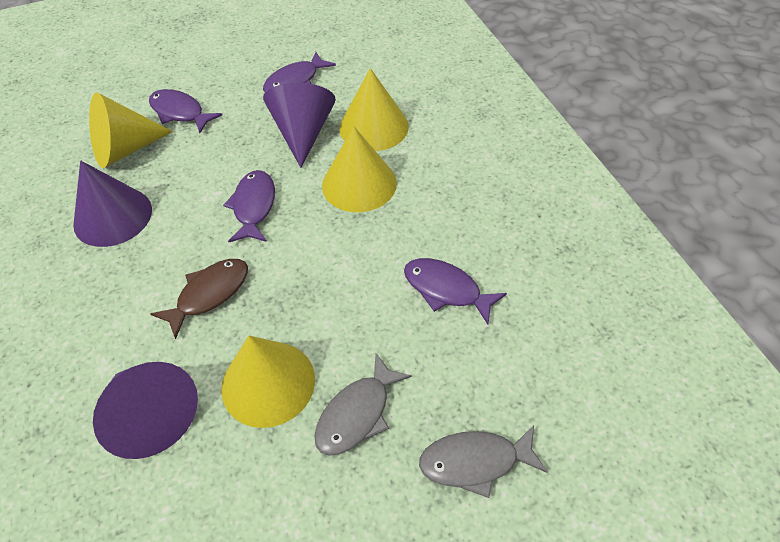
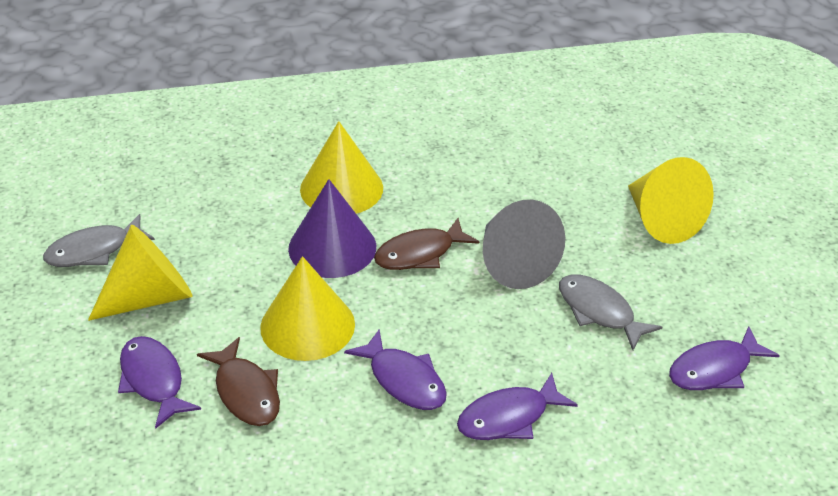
brown fish: 1 -> 2
grey cone: 0 -> 1
purple cone: 3 -> 1

